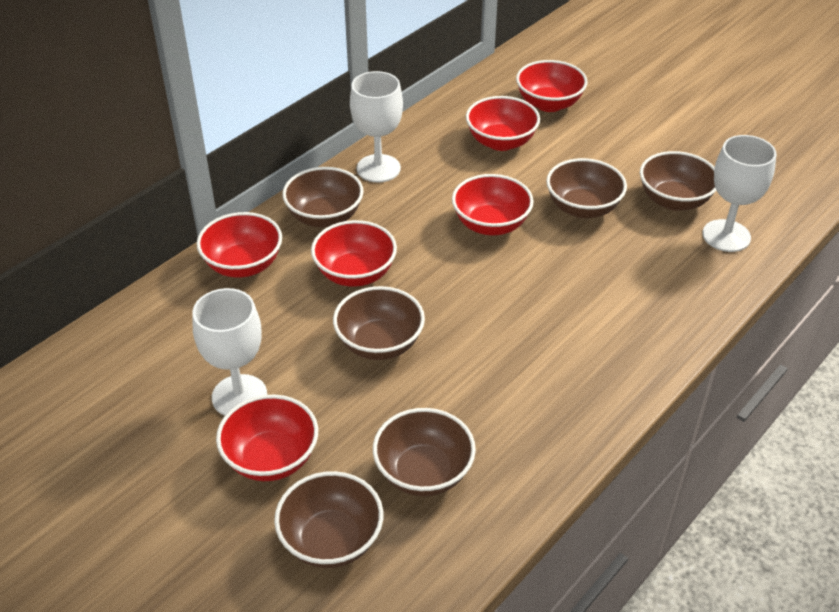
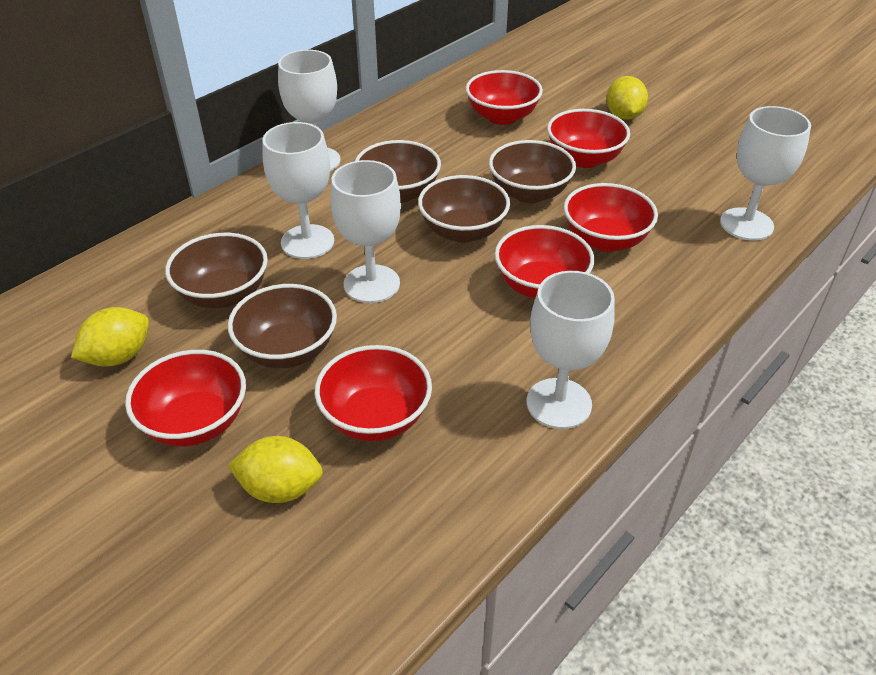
brown bowl: 6 -> 5
white goblet: 3 -> 5
yellow lemon: 0 -> 3

